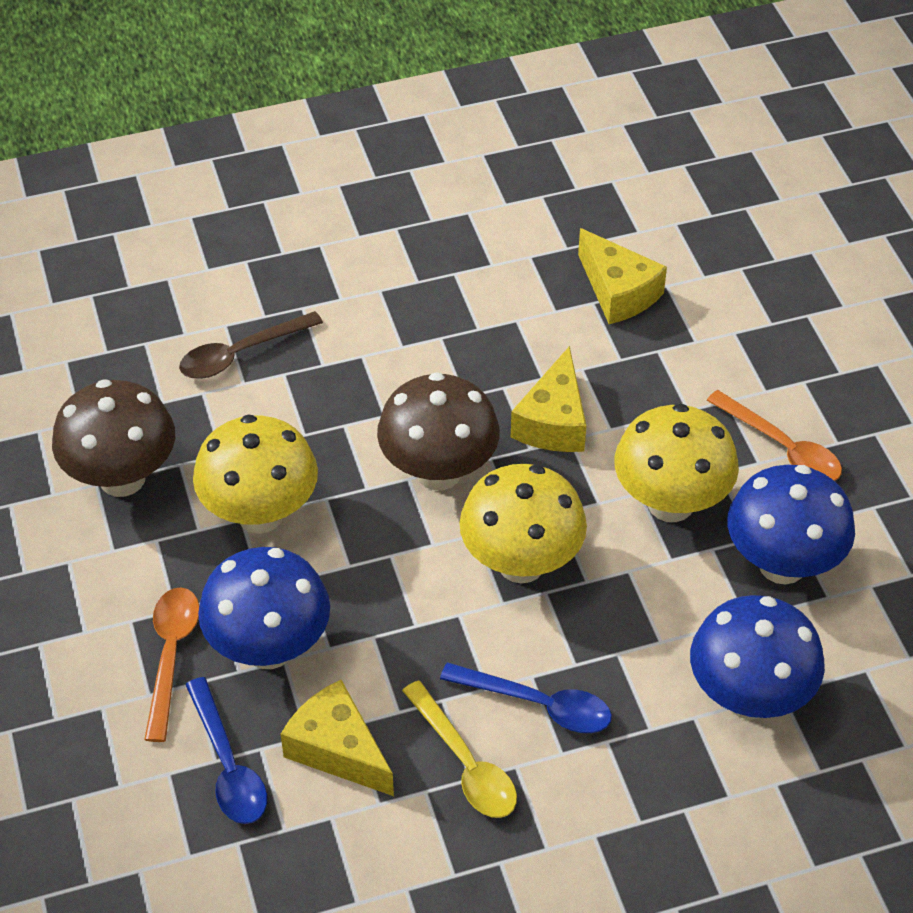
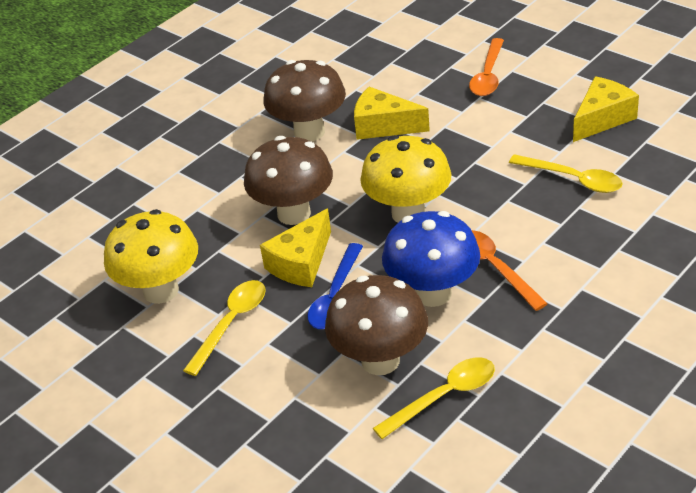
blue mushroom: 3 -> 1
blue spoon: 2 -> 1
brown mushroom: 2 -> 3
brown spoon: 1 -> 0
yellow mushroom: 3 -> 2
yellow spoon: 1 -> 3

